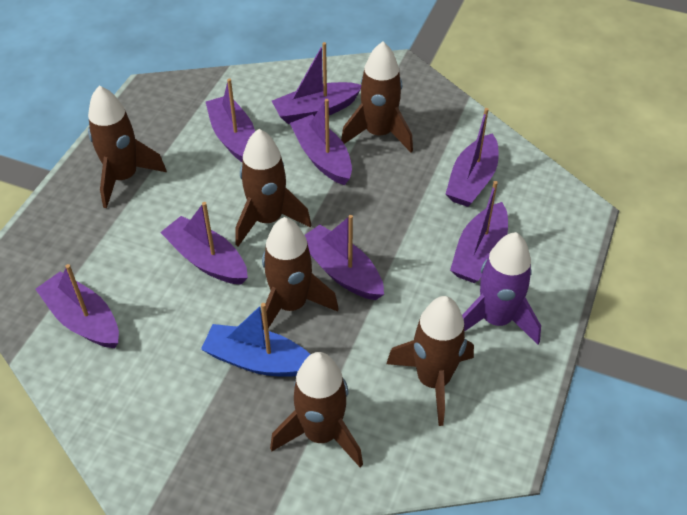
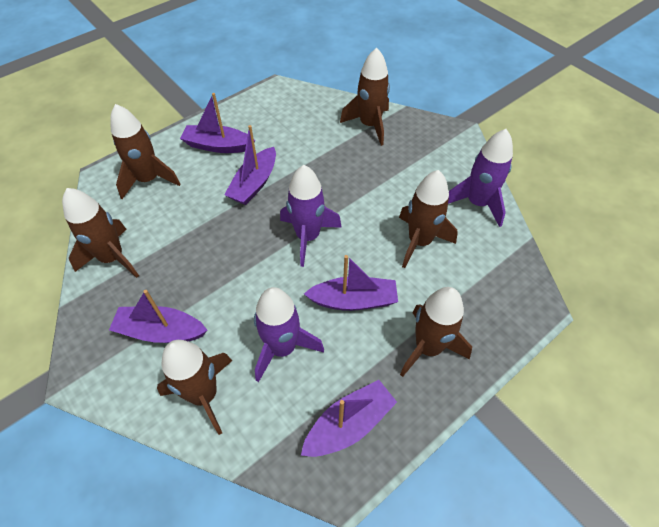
blue boat: 1 -> 0
purple boat: 8 -> 5
purple rocket: 1 -> 3

